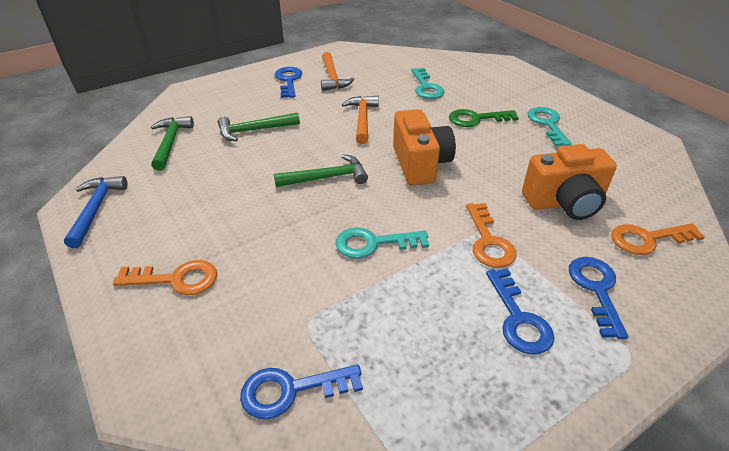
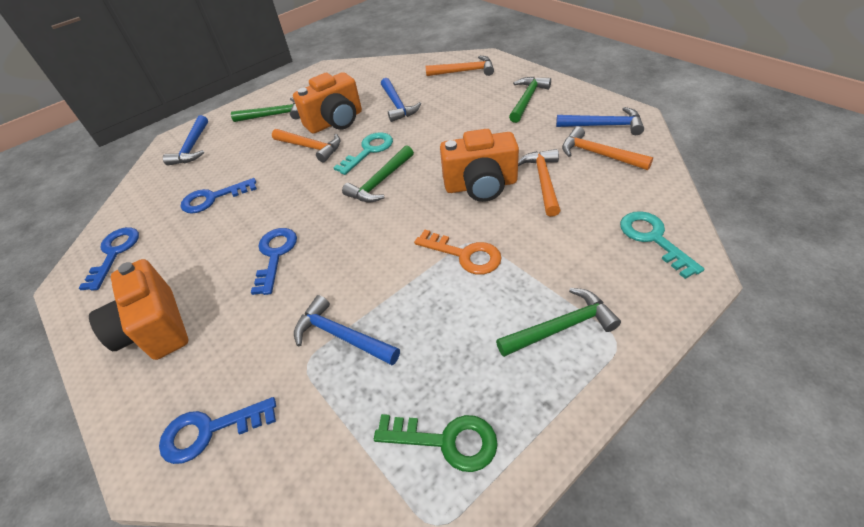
blue hammer: 1 -> 4
green hammer: 3 -> 4
orange camera: 2 -> 3
orange hammer: 2 -> 4
orange key: 3 -> 1
turquoise key: 3 -> 2

